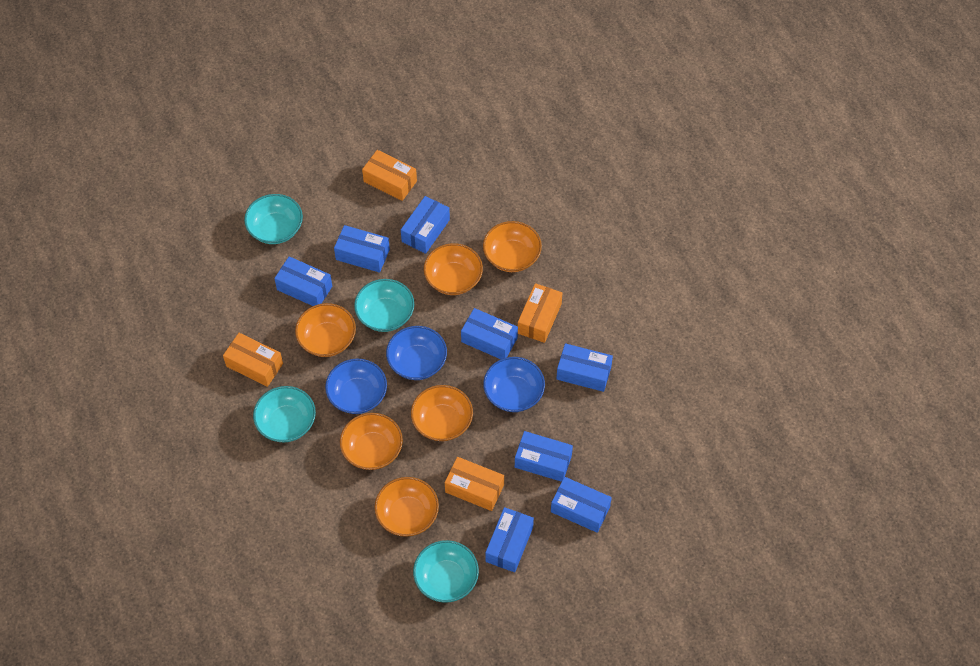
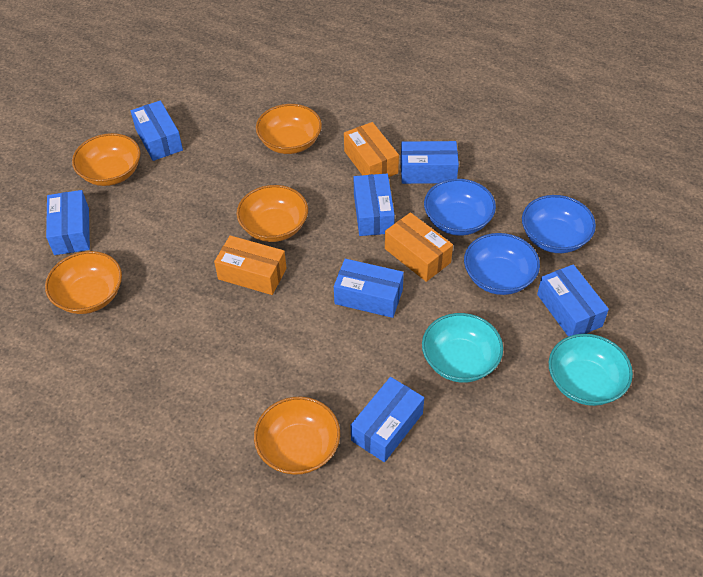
blue box: 8 -> 7
orange bowl: 6 -> 5
orange box: 4 -> 3
turquoise bowl: 4 -> 2

